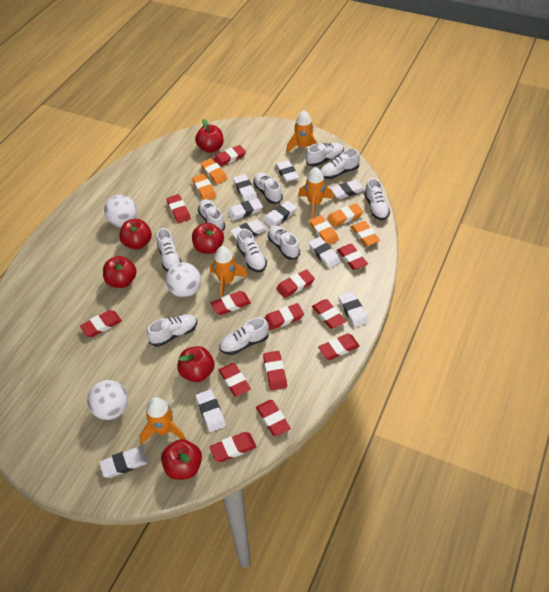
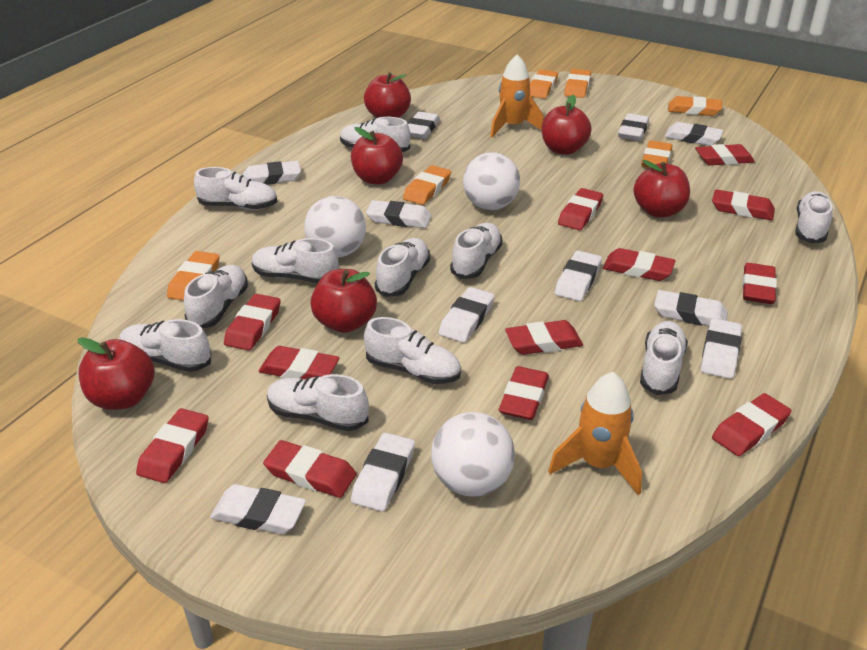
orange eraser: 5 -> 6
orange rocket: 4 -> 2
red eraser: 13 -> 12
white eraser: 10 -> 11
white shoe: 10 -> 11

